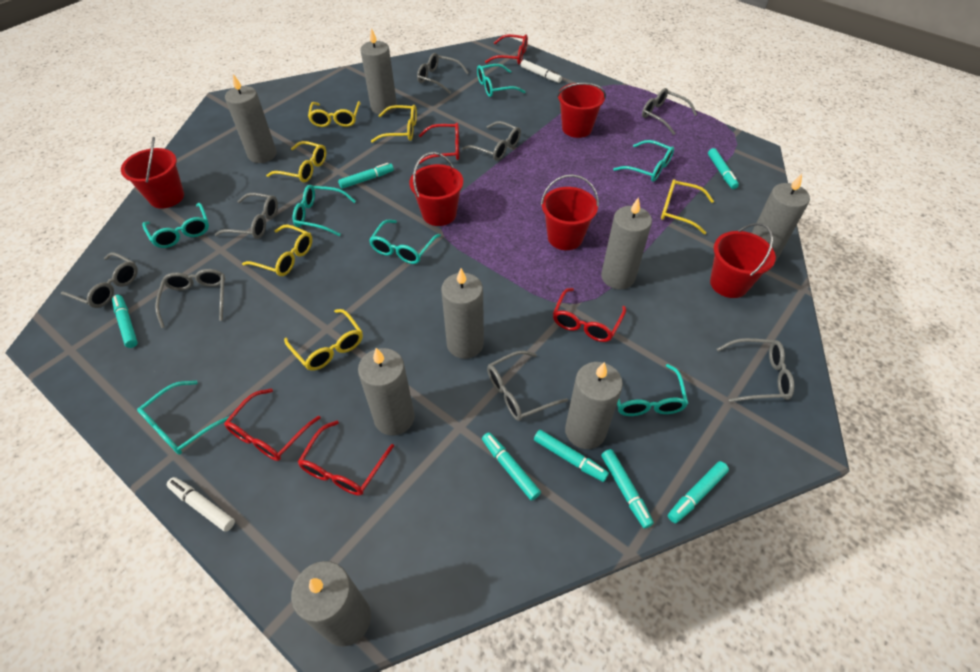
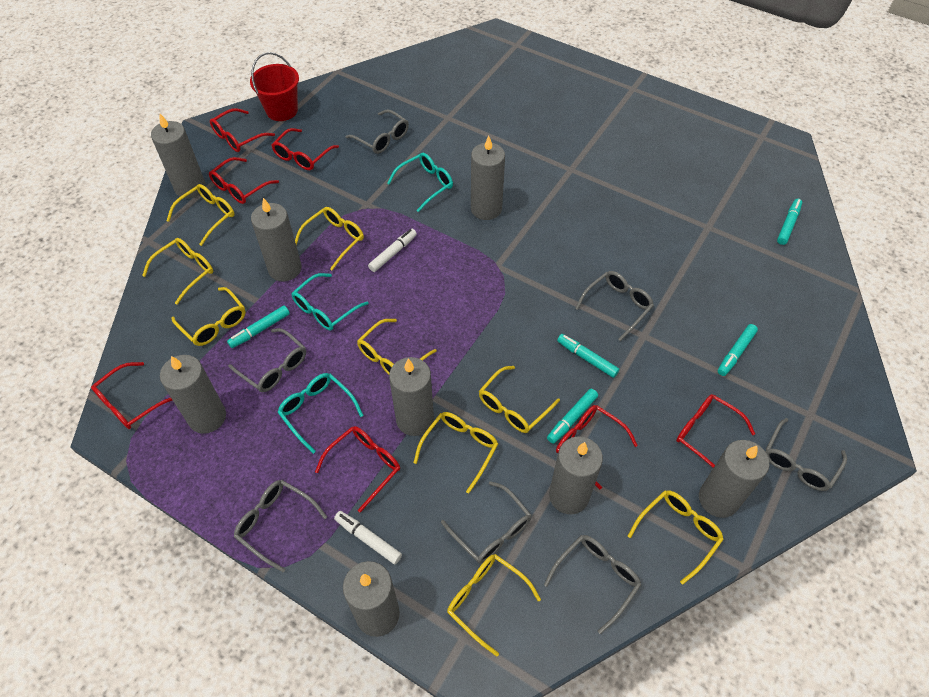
grey glasses: 8 -> 7
red bucket: 5 -> 1
red glasses: 5 -> 7
turquoise glasses: 7 -> 3
turquoise marker: 7 -> 5
yellow glasses: 6 -> 9

